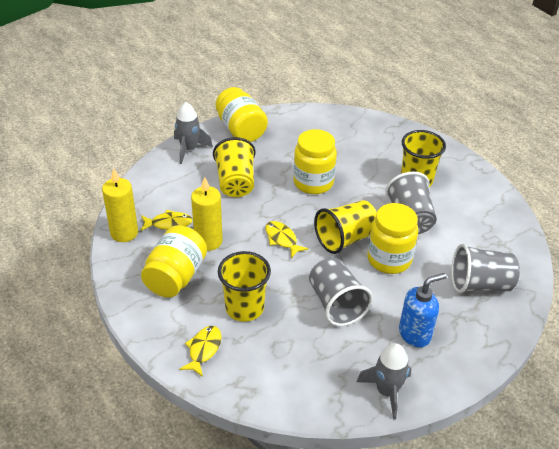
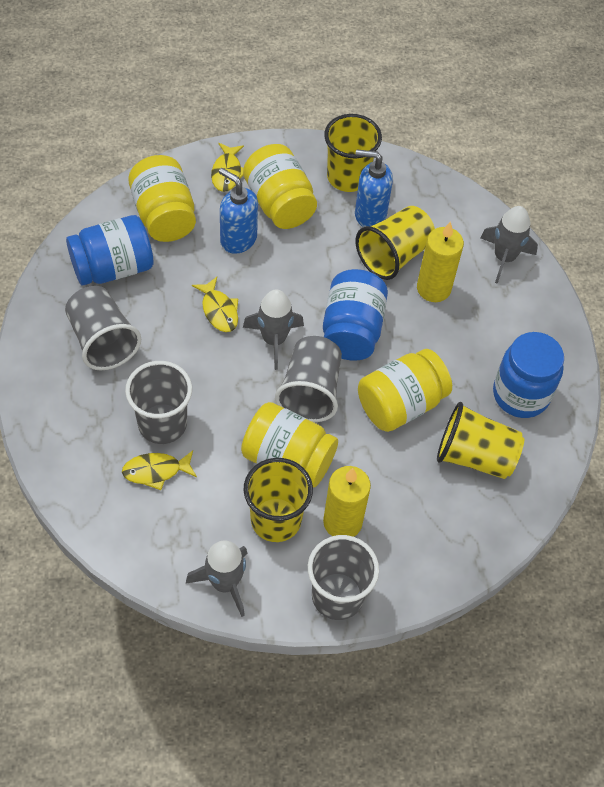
blue jar: 0 -> 3
blue soap dispenser: 1 -> 2
grey cup: 3 -> 4
grey rocket: 2 -> 3

